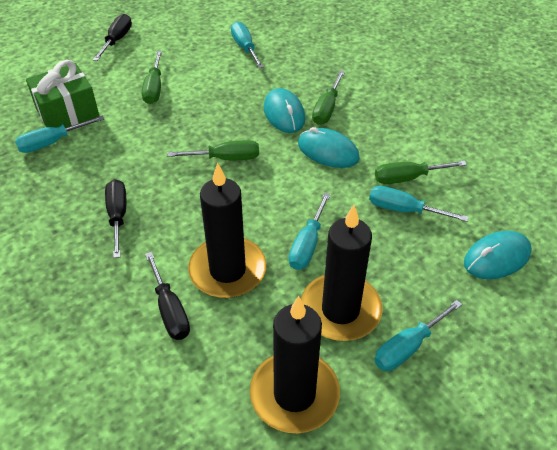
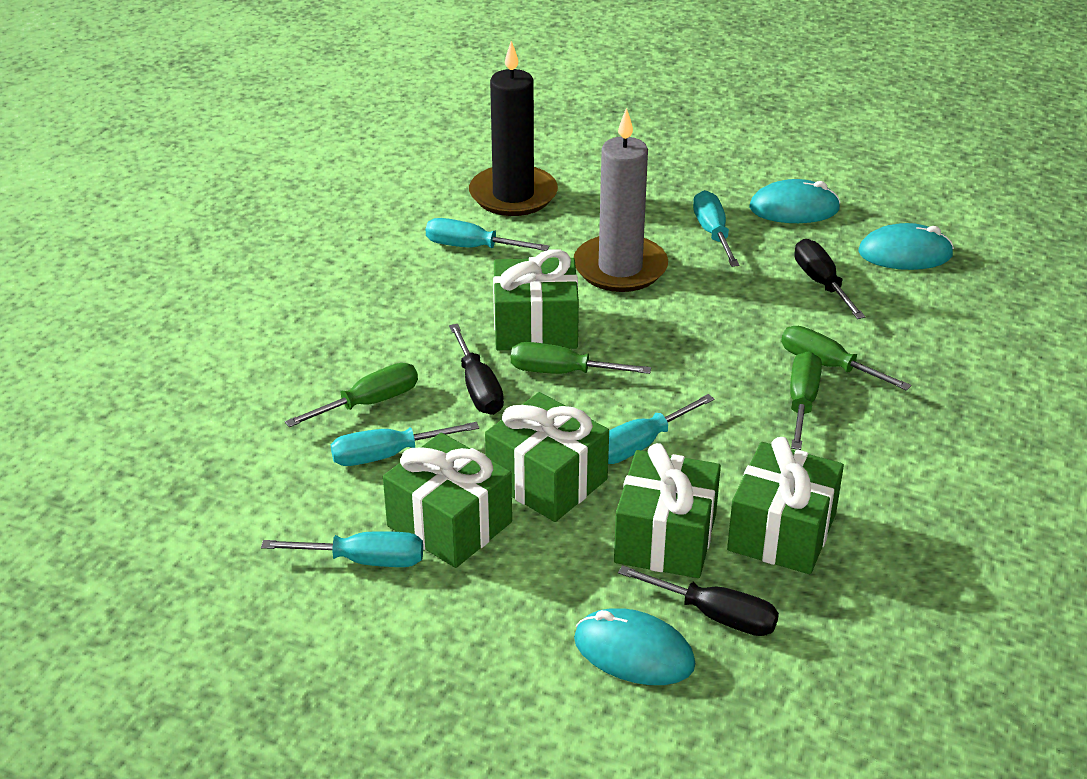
black candle: 3 -> 1
green gift: 1 -> 5
grey candle: 0 -> 1

